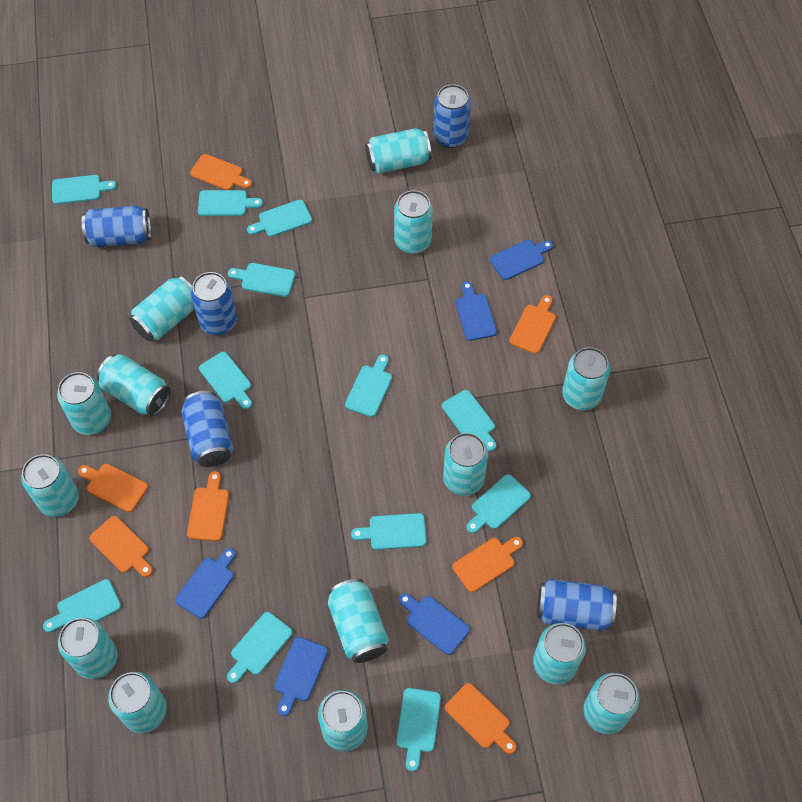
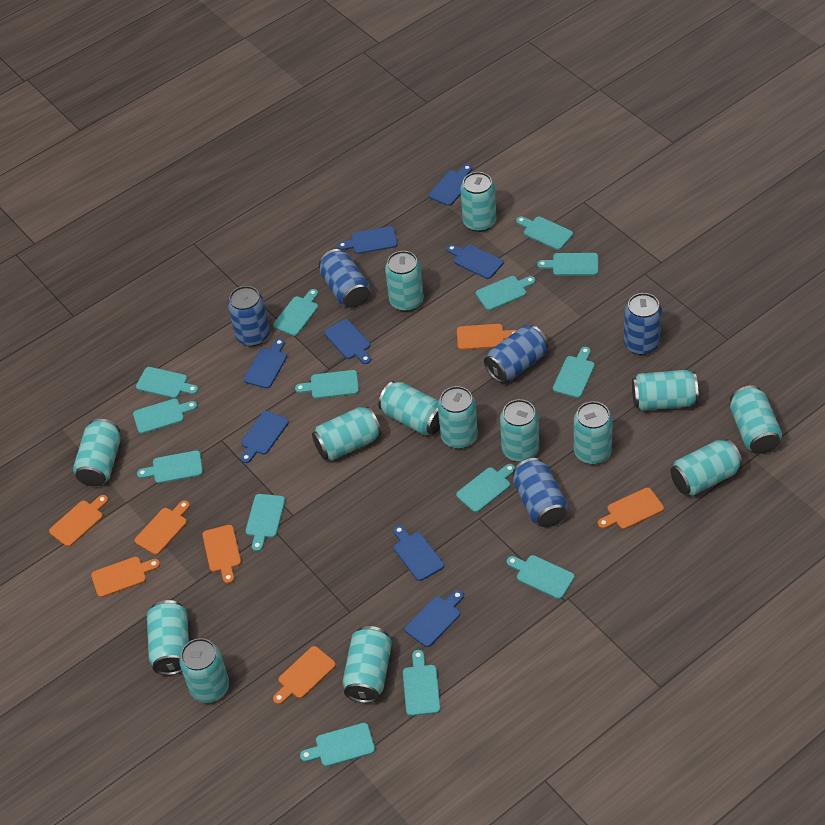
blue cutting board: 5 -> 8
turquoise cutting board: 12 -> 14

